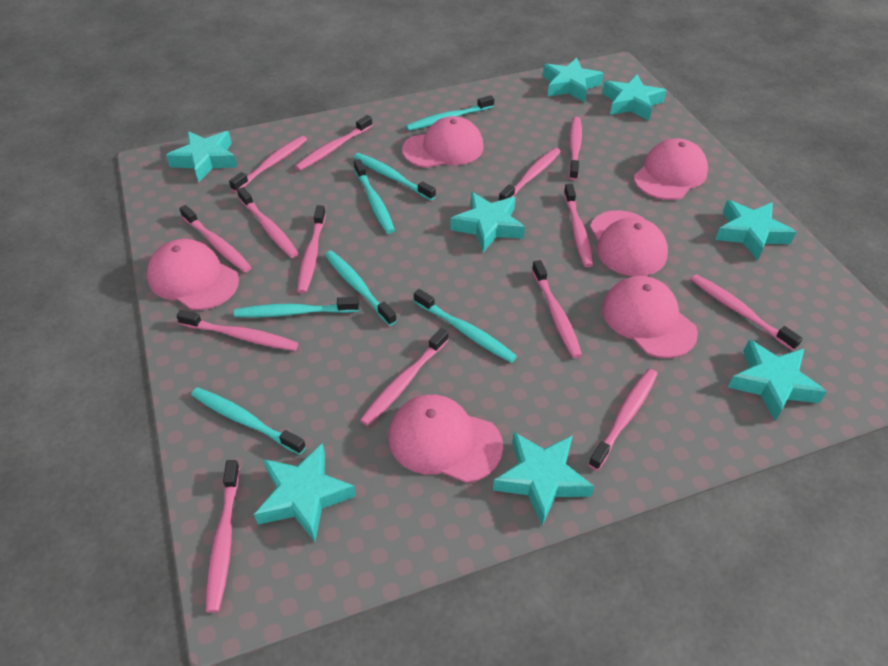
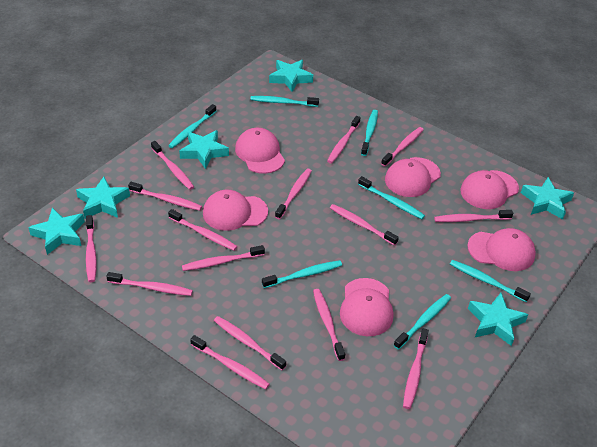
pink toothbrush: 14 -> 15
turquoise star: 8 -> 6

